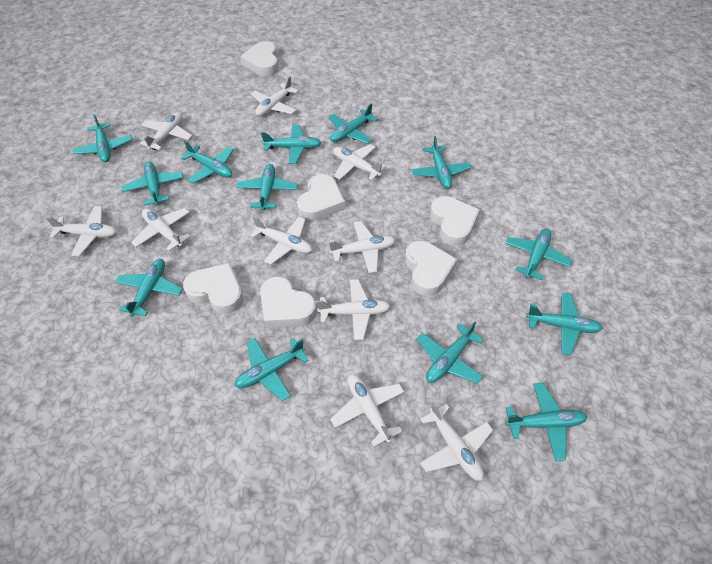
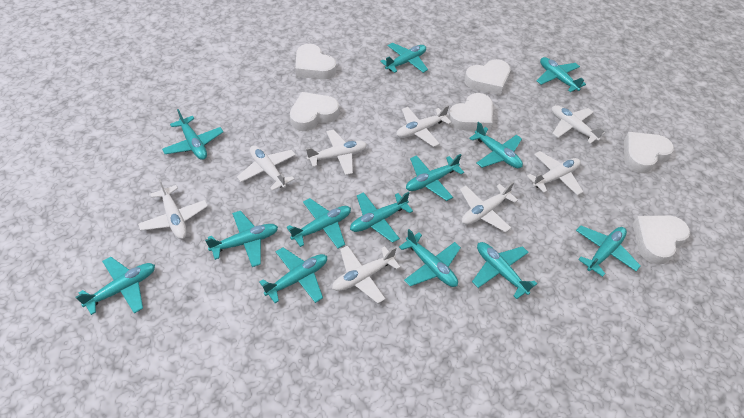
white plane: 10 -> 8

